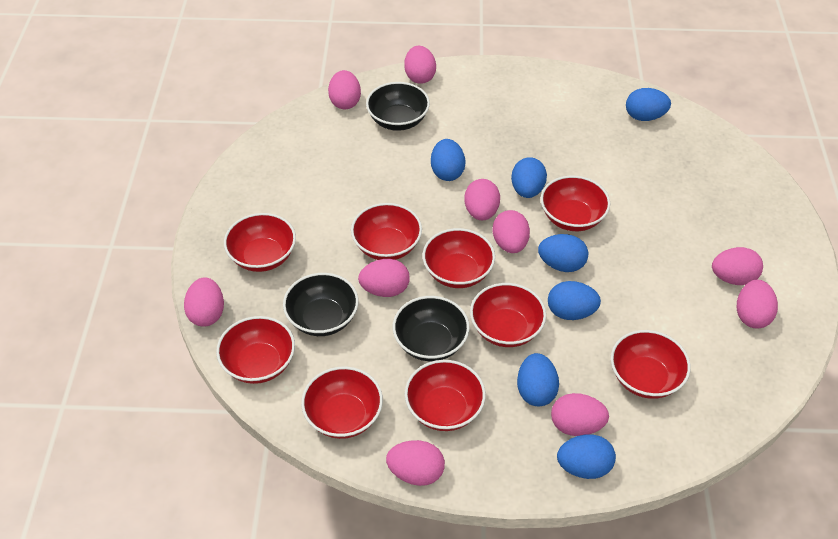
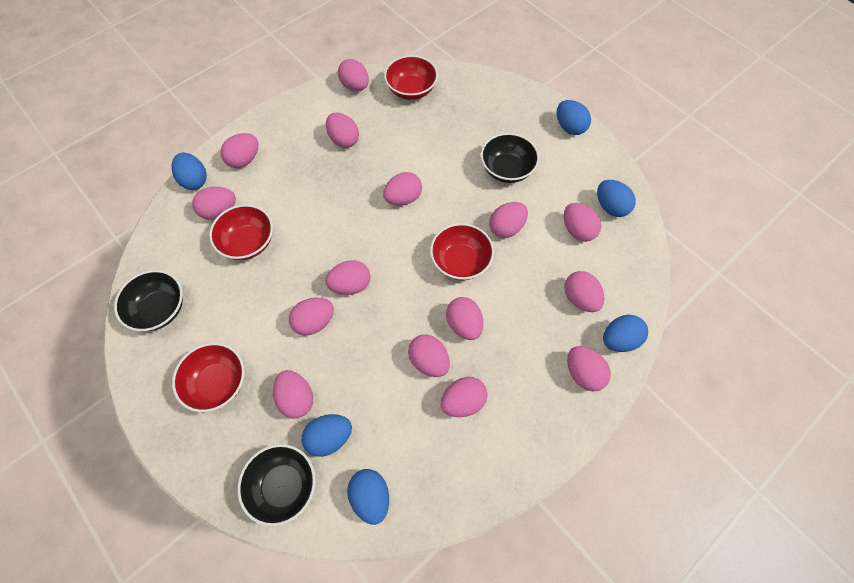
blue egg: 7 -> 6
pink egg: 10 -> 15
red bowl: 9 -> 4

